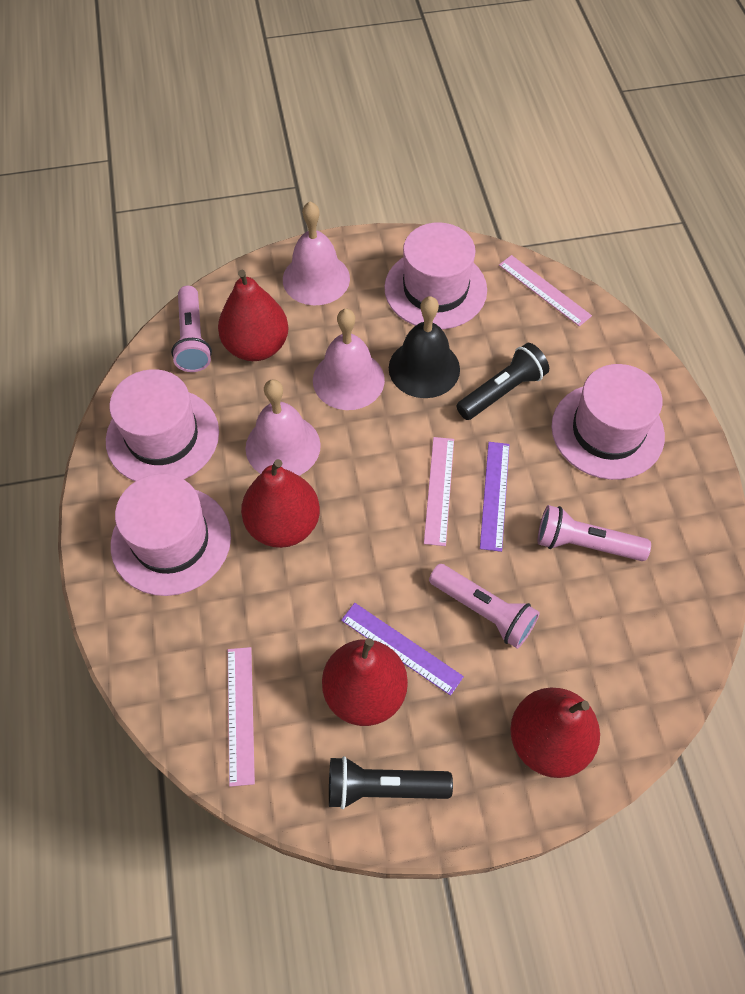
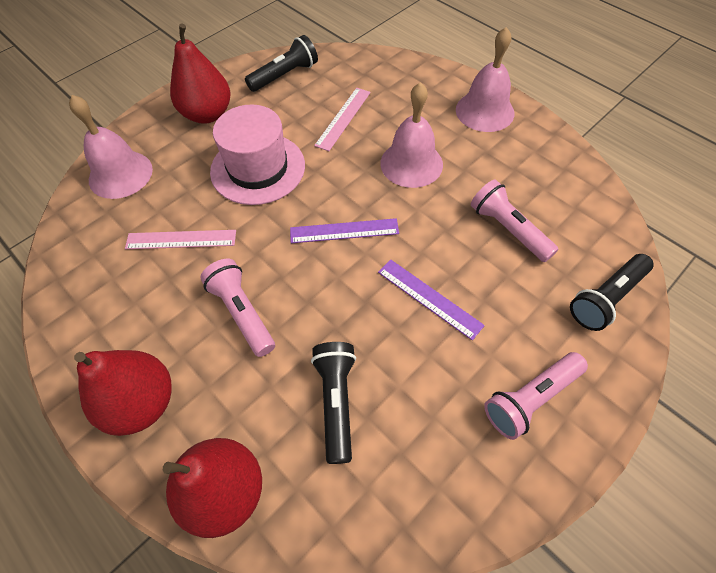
black bell: 1 -> 0
black flashlight: 2 -> 3
pink hat: 4 -> 1
pink ruler: 3 -> 2
red pear: 4 -> 3

